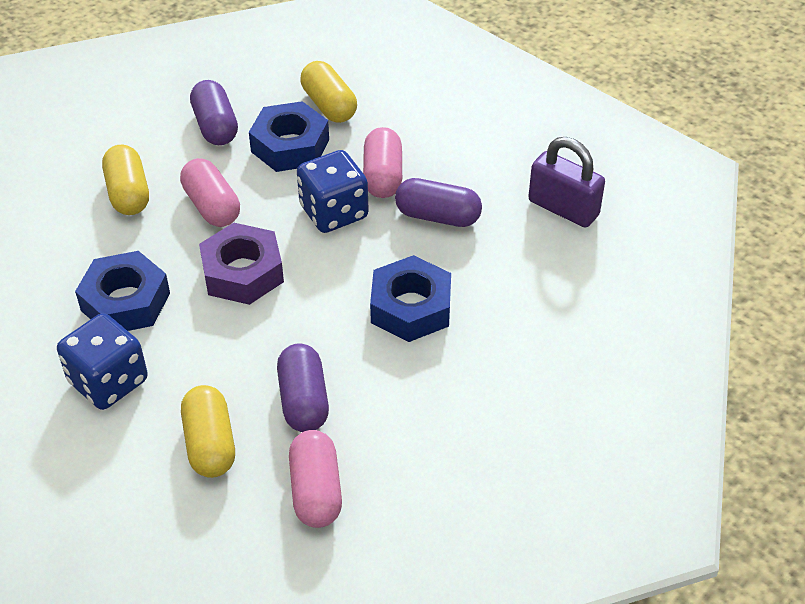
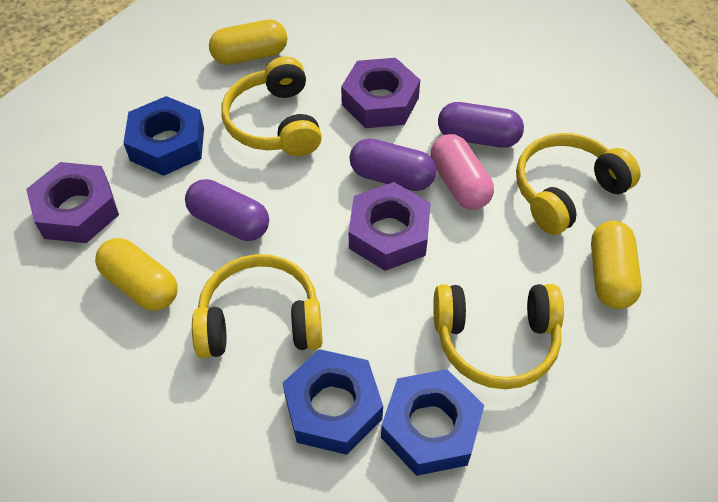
blue dice: 2 -> 0
pink capsule: 3 -> 1
purple nut: 1 -> 3
purple padlock: 1 -> 0
yellow headphones: 0 -> 4

